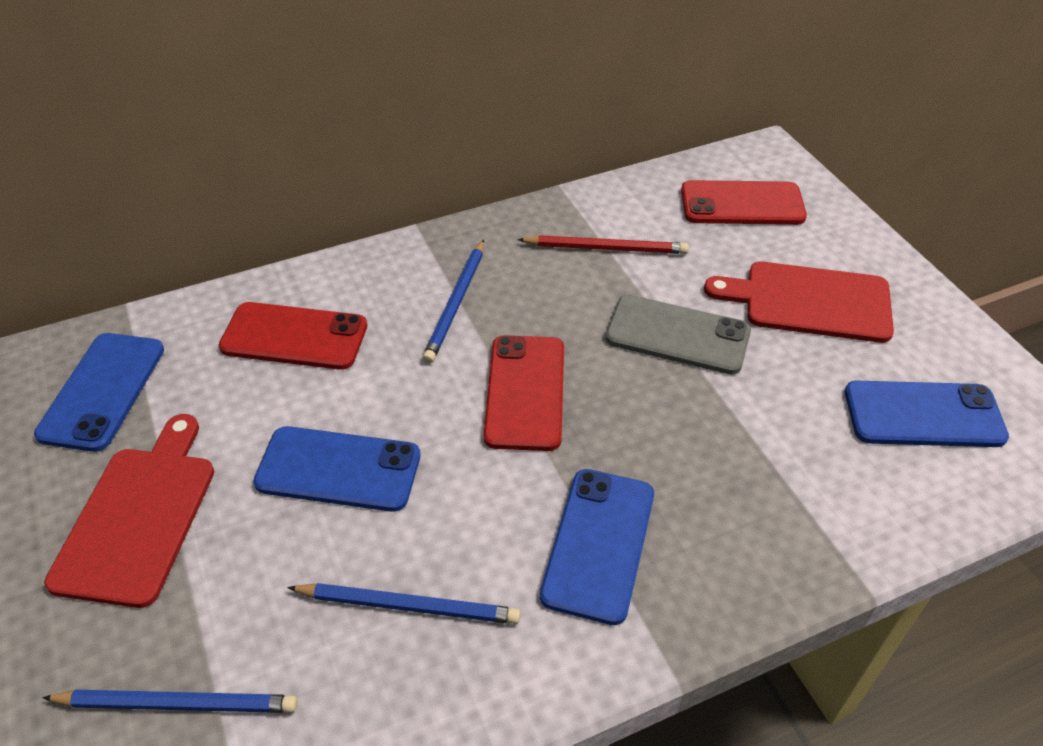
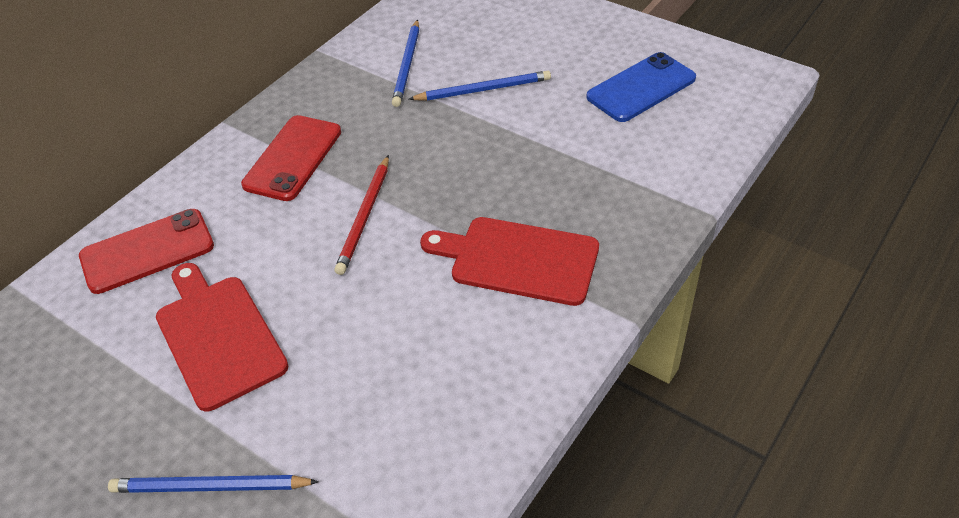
blue phone: 4 -> 1
grey phone: 1 -> 0
red phone: 3 -> 2

